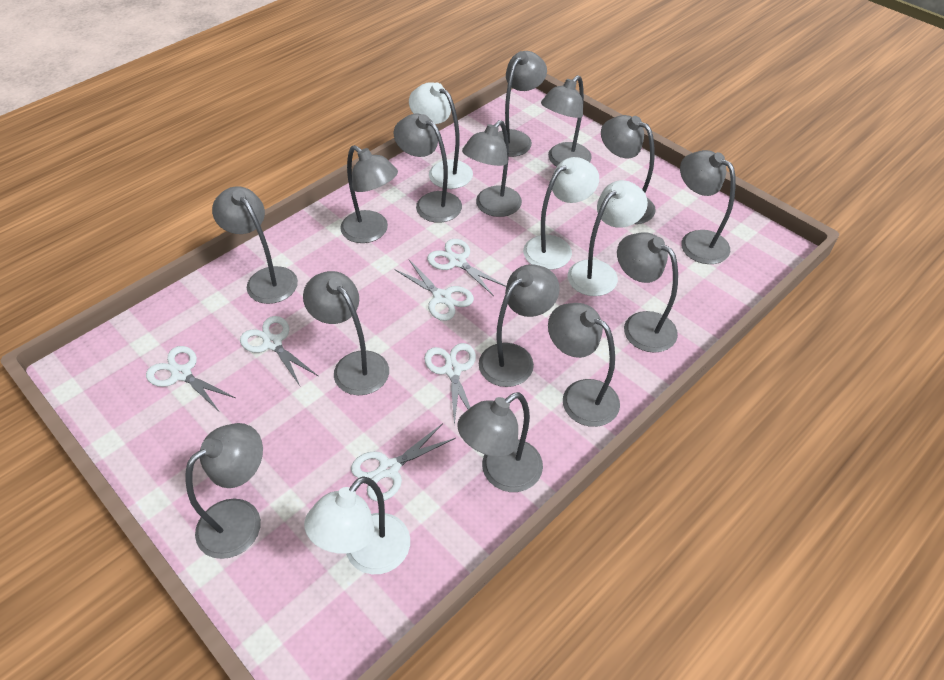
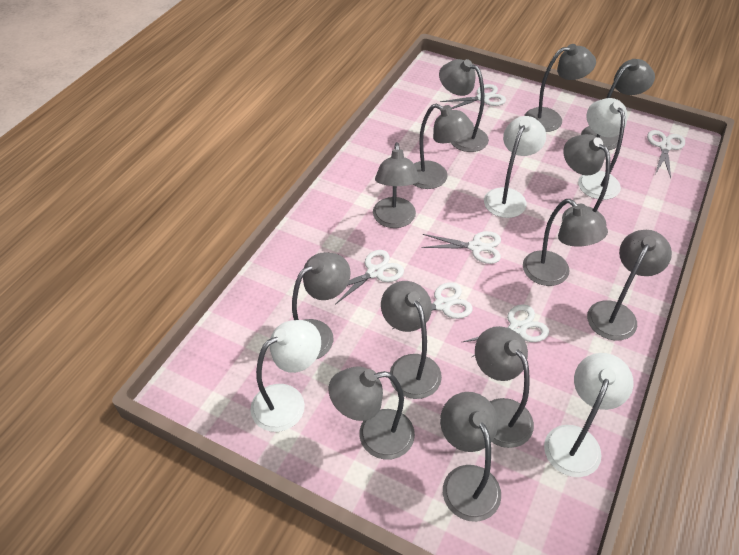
grey lamp: 14 -> 13

